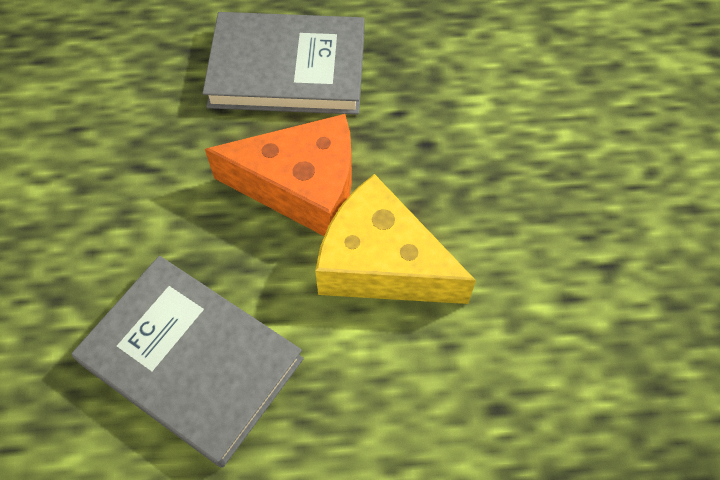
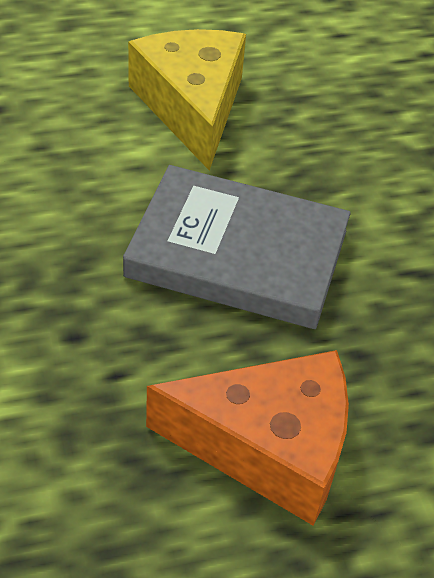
grey book: 2 -> 1

